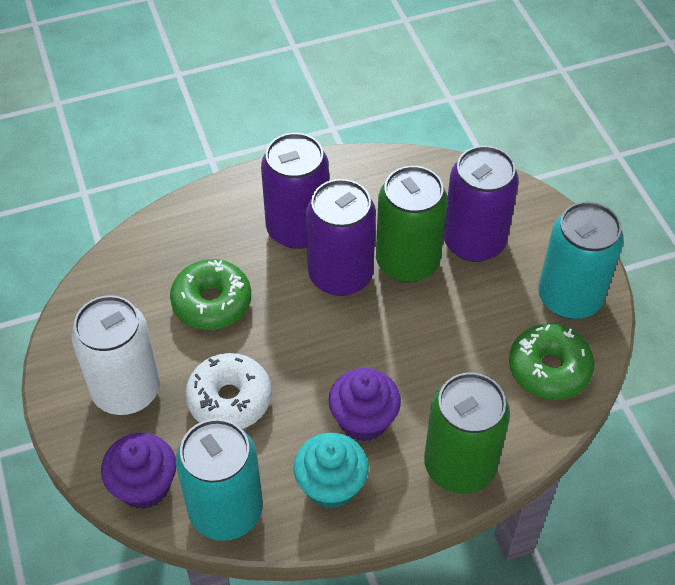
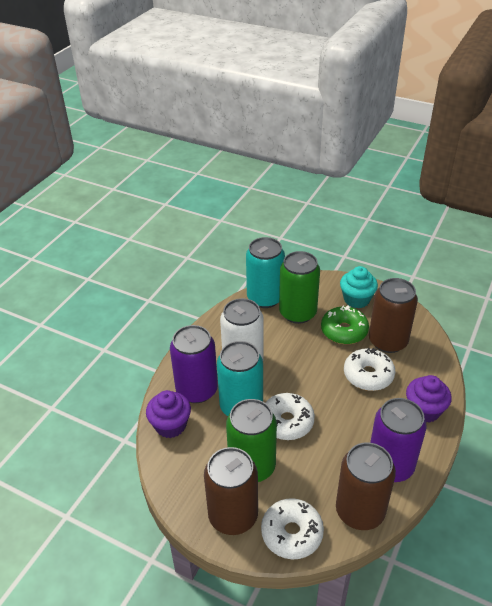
brown can: 0 -> 3
green donut: 2 -> 1
purple can: 3 -> 2
white donut: 1 -> 3

